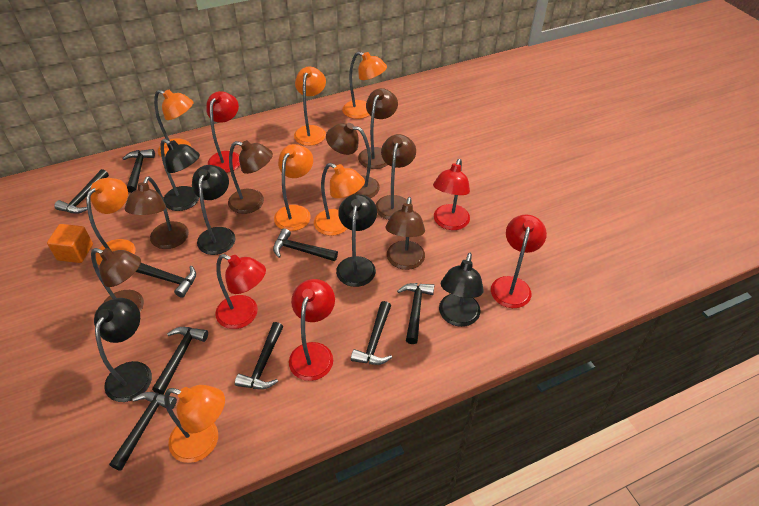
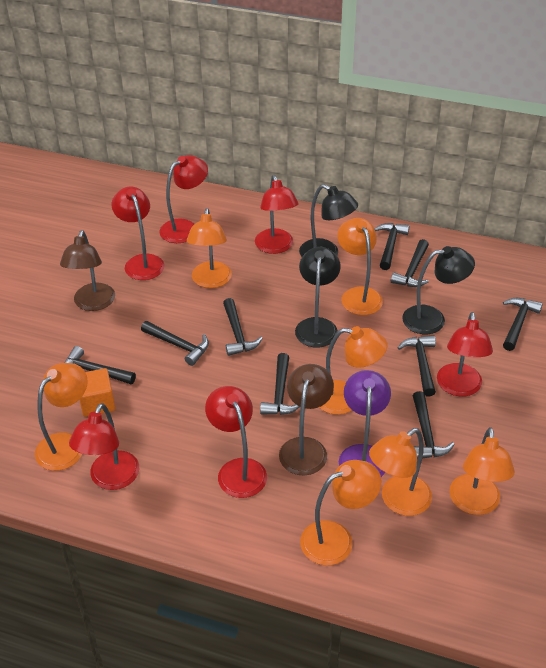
black lamp: 5 -> 3
brown lamp: 7 -> 2
purple lamp: 0 -> 1
red lamp: 5 -> 6

